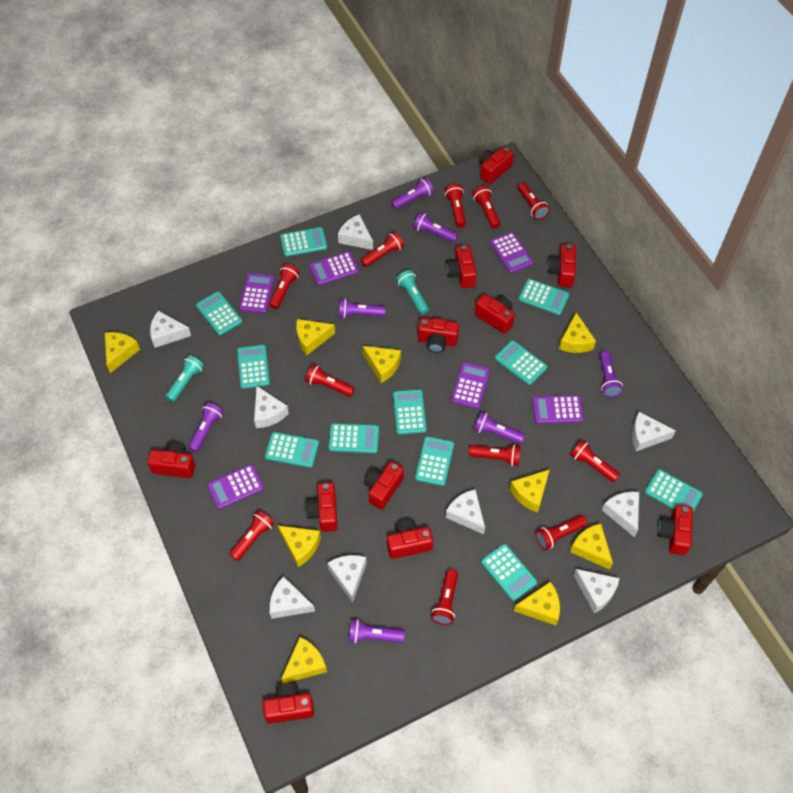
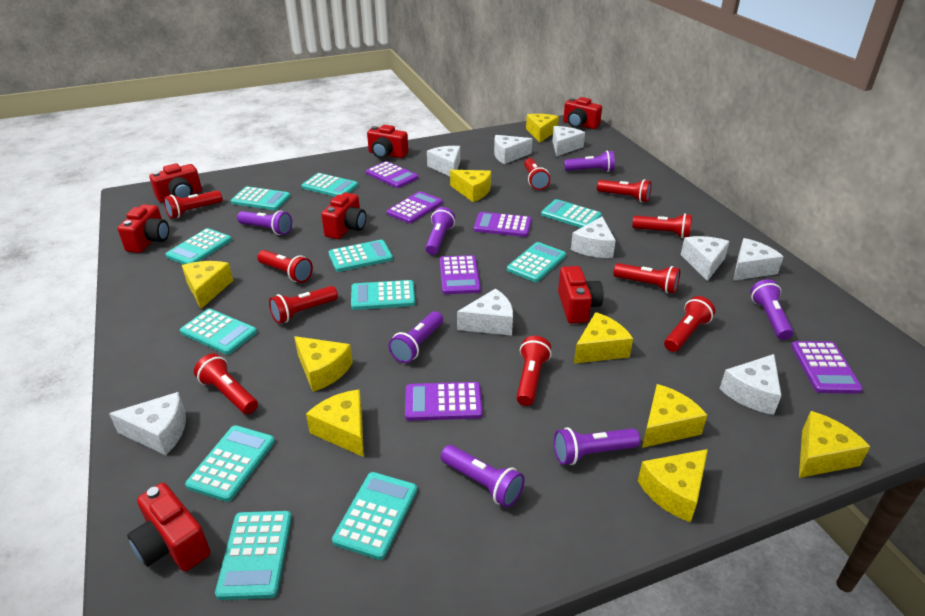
red camera: 11 -> 7
red flashlight: 11 -> 10
turquoise flashlight: 2 -> 0

